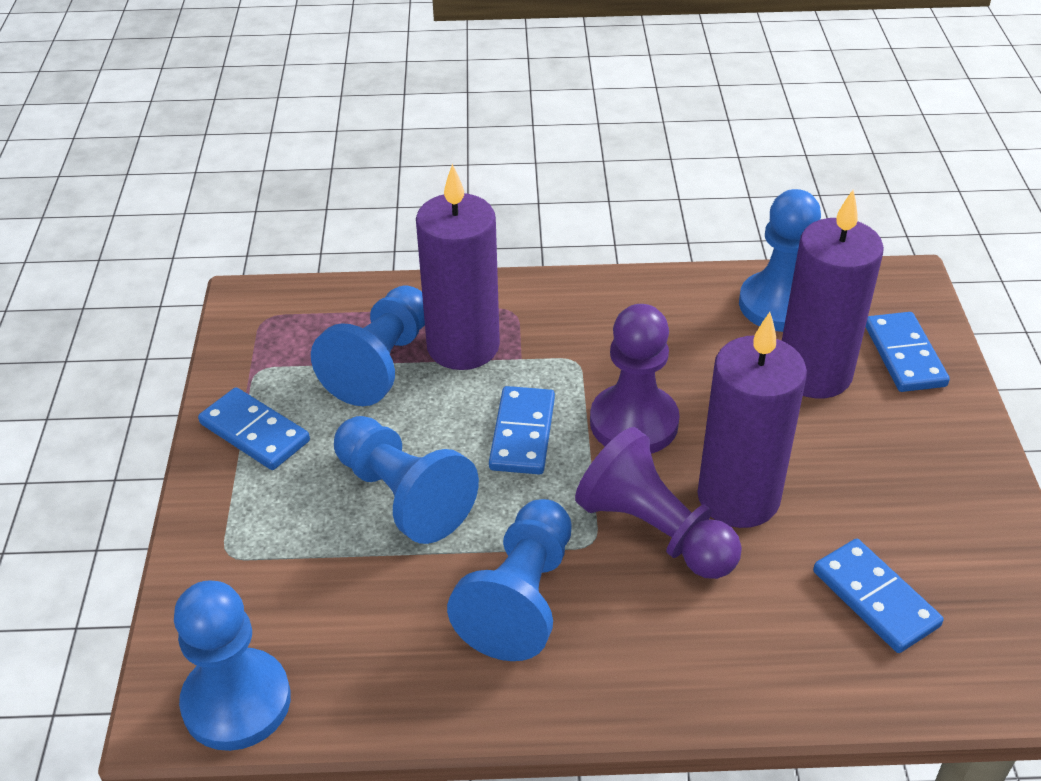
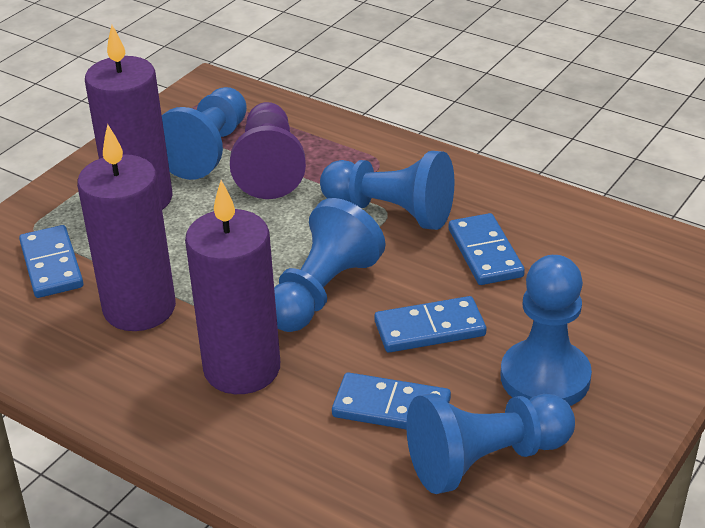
purple pawn: 2 -> 1

